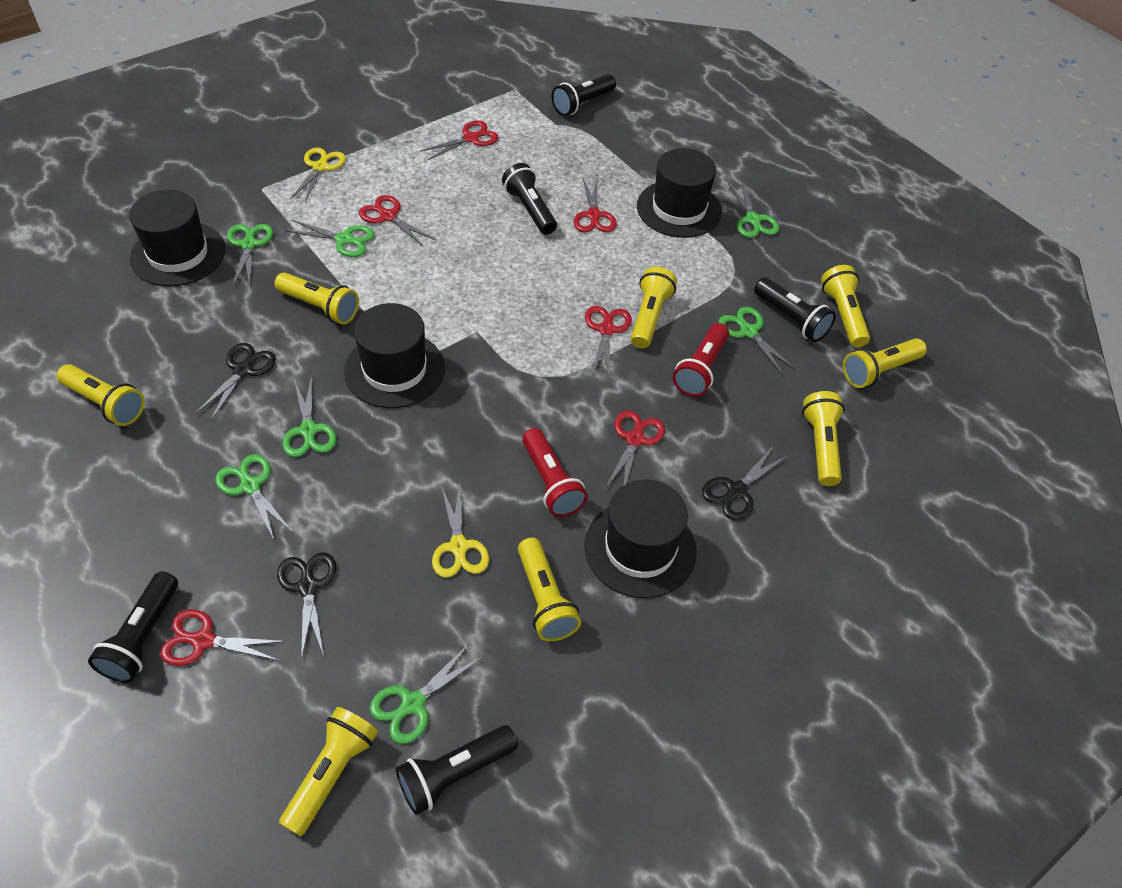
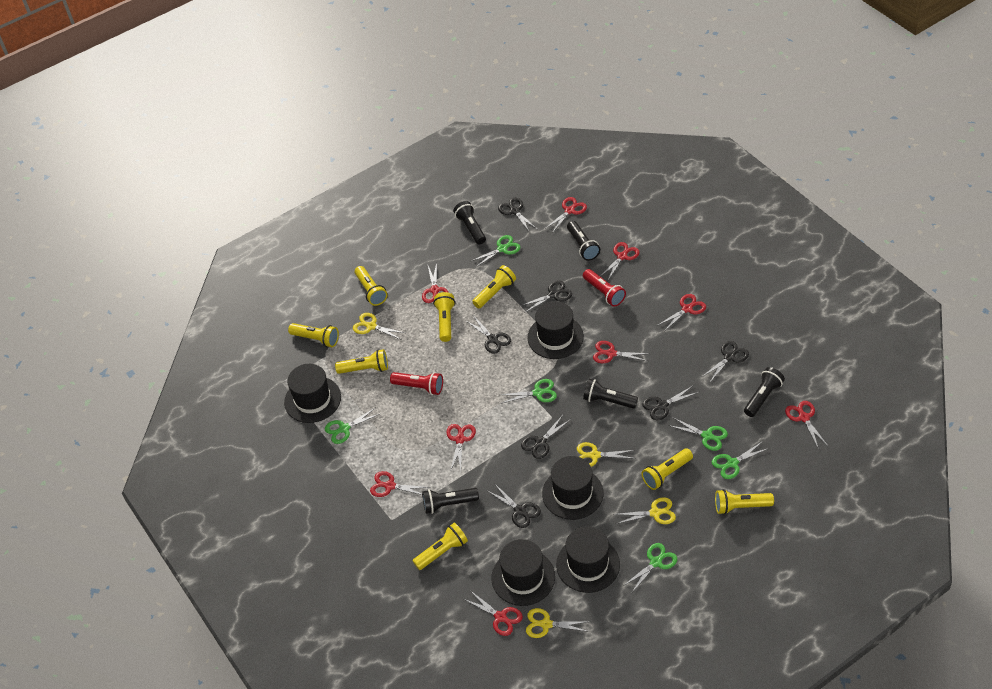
black hat: 4 -> 5
black scissors: 3 -> 7
green scissors: 7 -> 6
red scissors: 6 -> 9
yellow scissors: 2 -> 4

